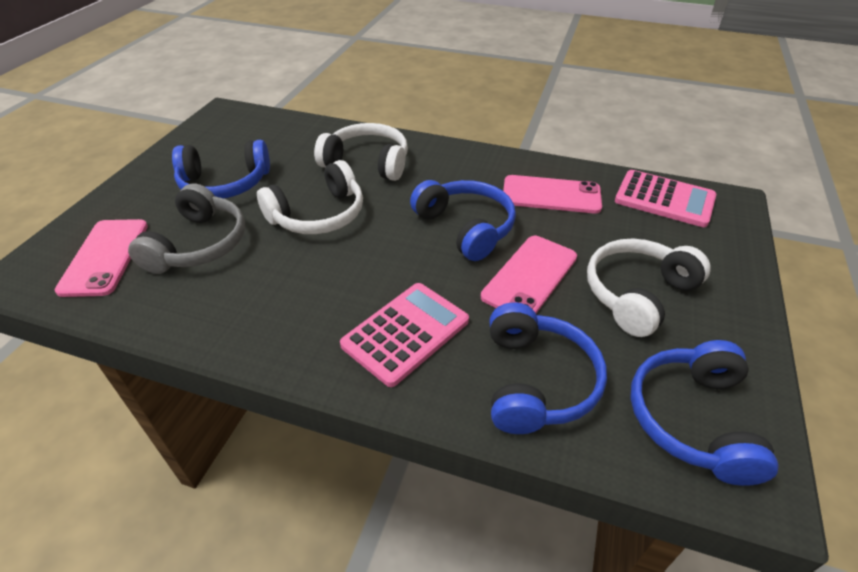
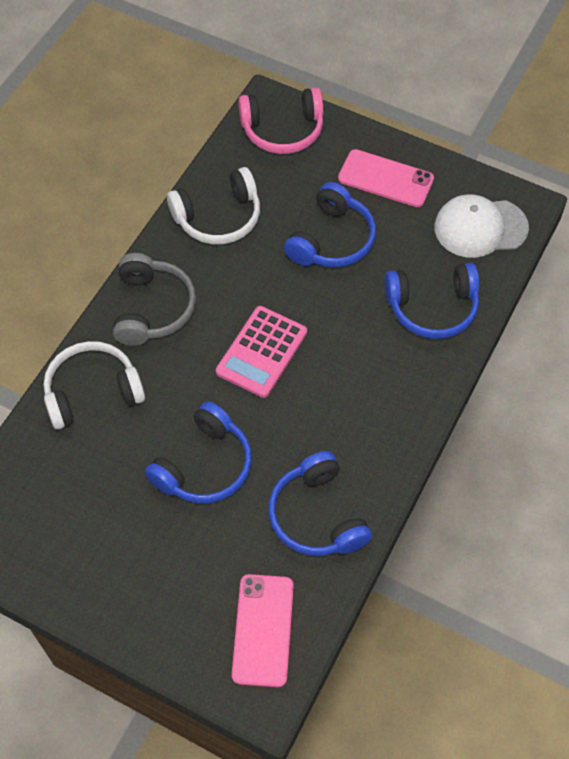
pink calculator: 2 -> 1
pink headphones: 0 -> 1
pink phone: 3 -> 2
white cap: 0 -> 1
white headphones: 3 -> 2

